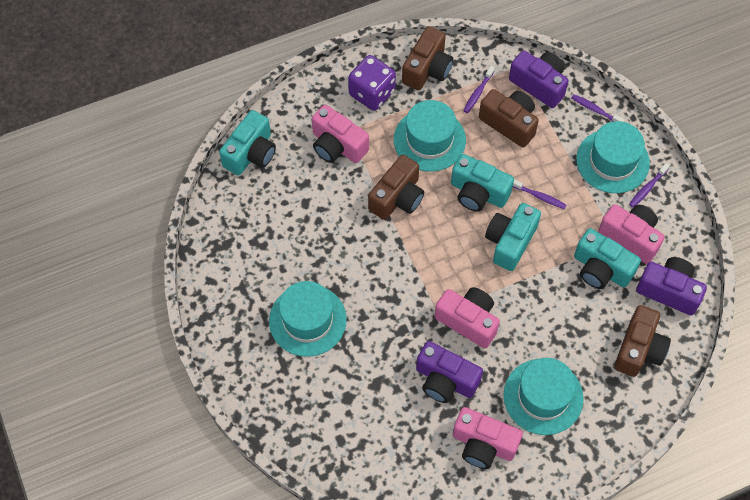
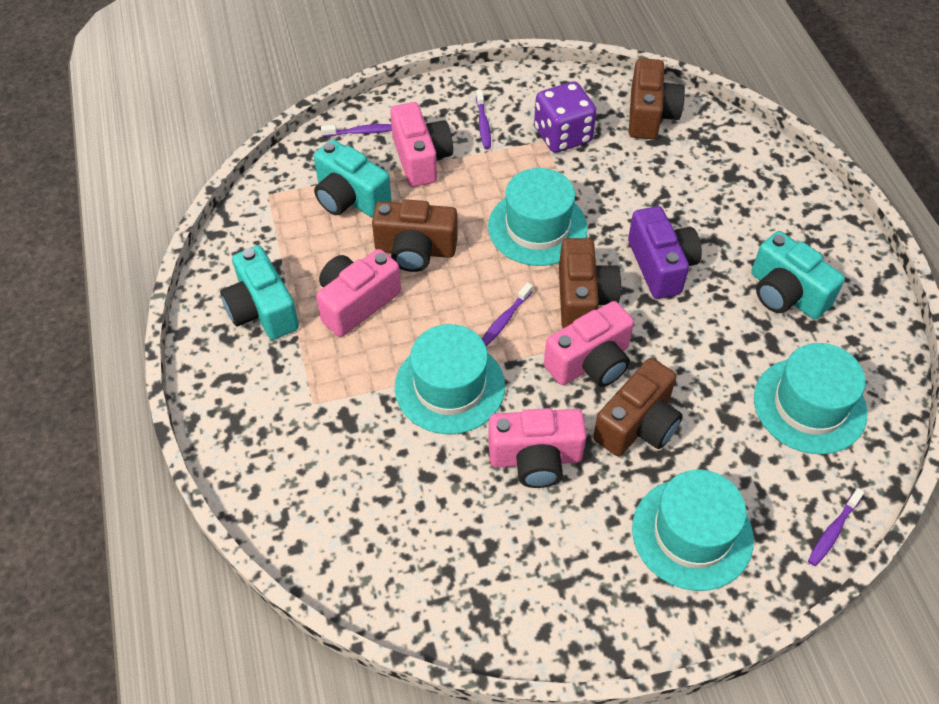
purple camera: 3 -> 1
turquoise camera: 4 -> 3

